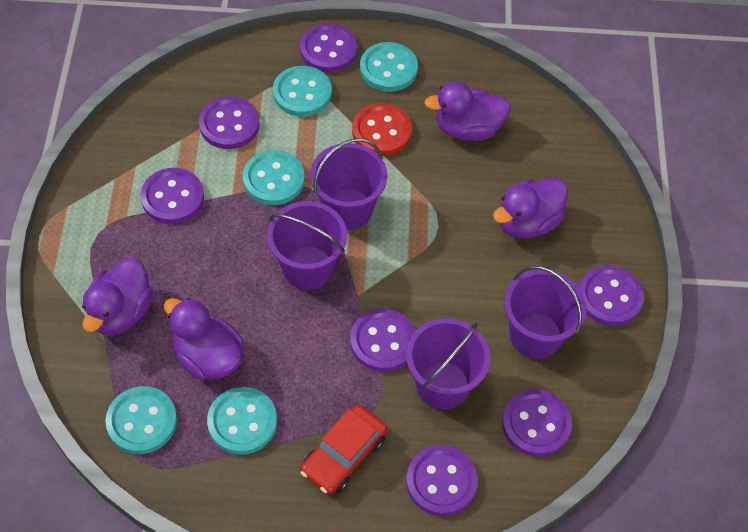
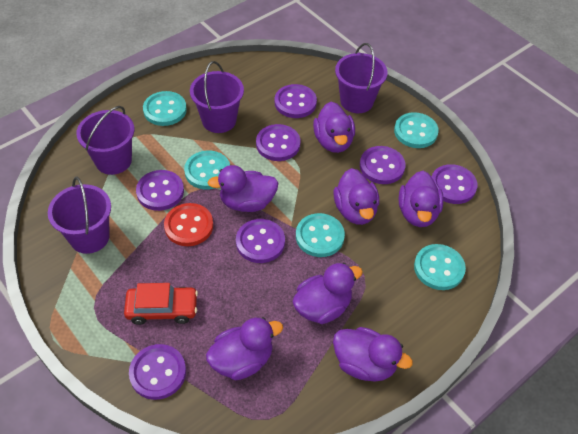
purple duck: 4 -> 7

